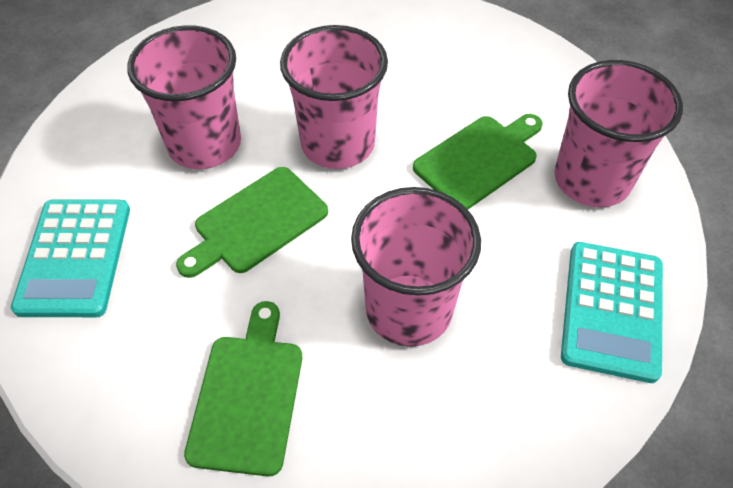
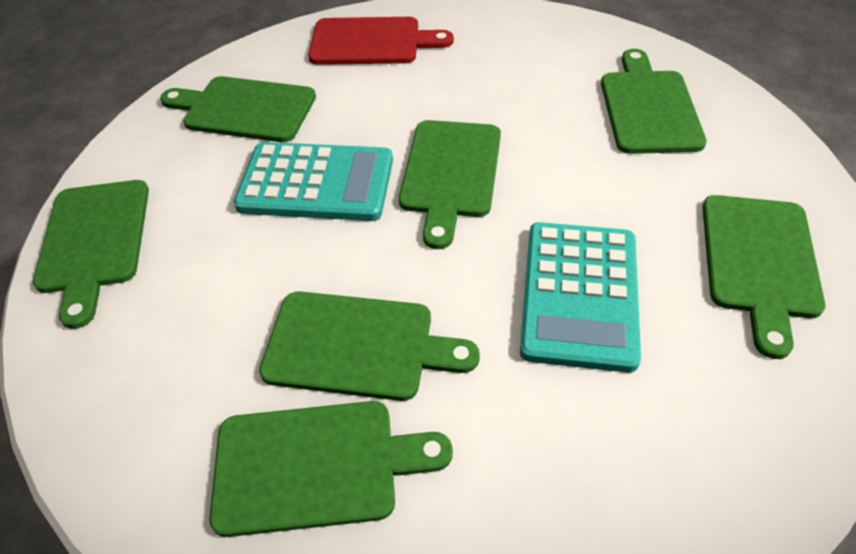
green cutting board: 3 -> 7
pink cup: 4 -> 0
red cutting board: 0 -> 1

